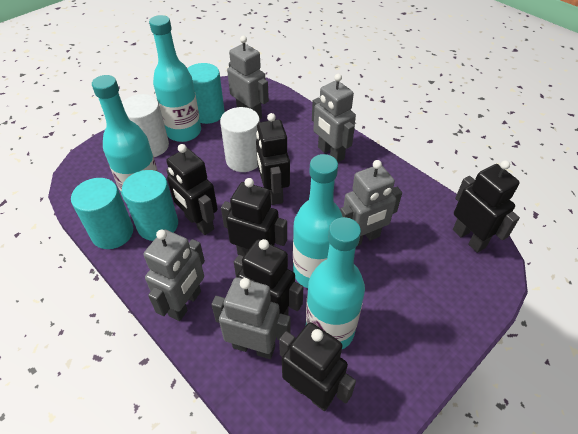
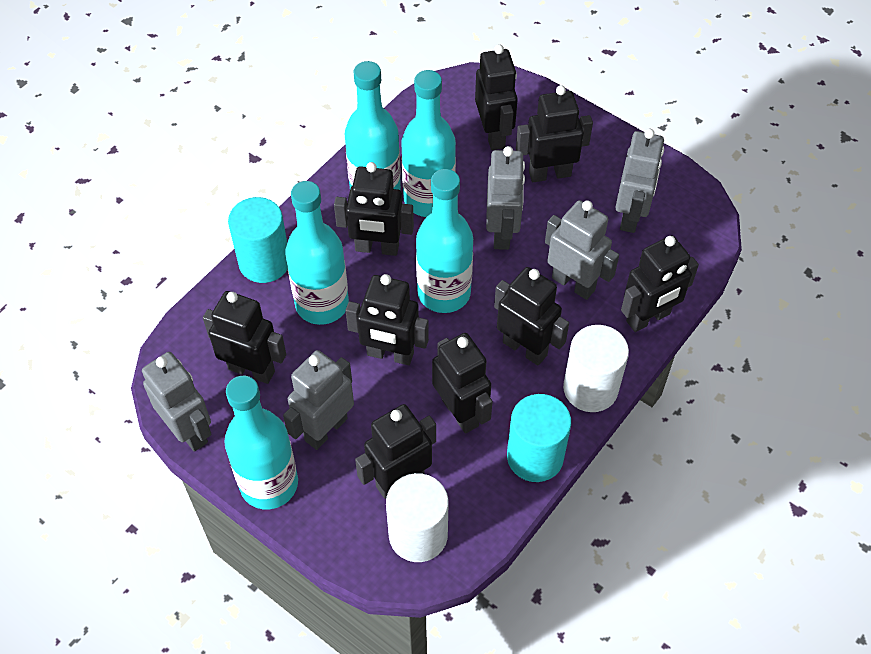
black robot: 6 -> 9
turquoise bottle: 4 -> 5
turquoise cylinder: 3 -> 2

